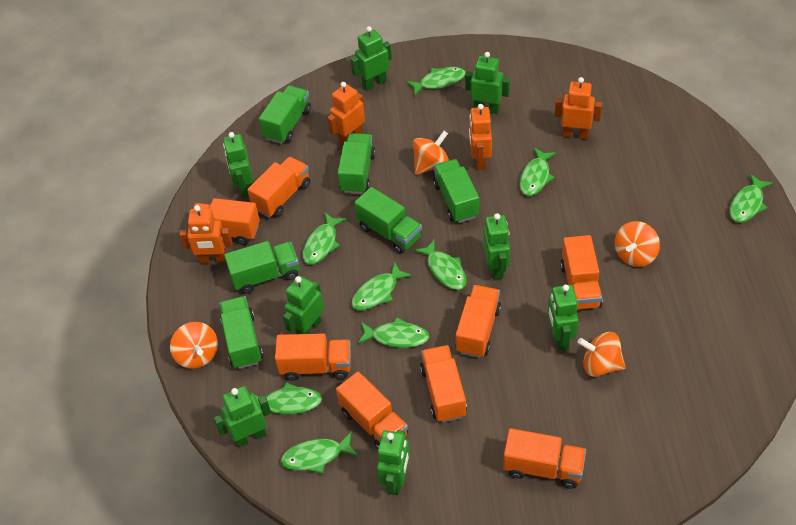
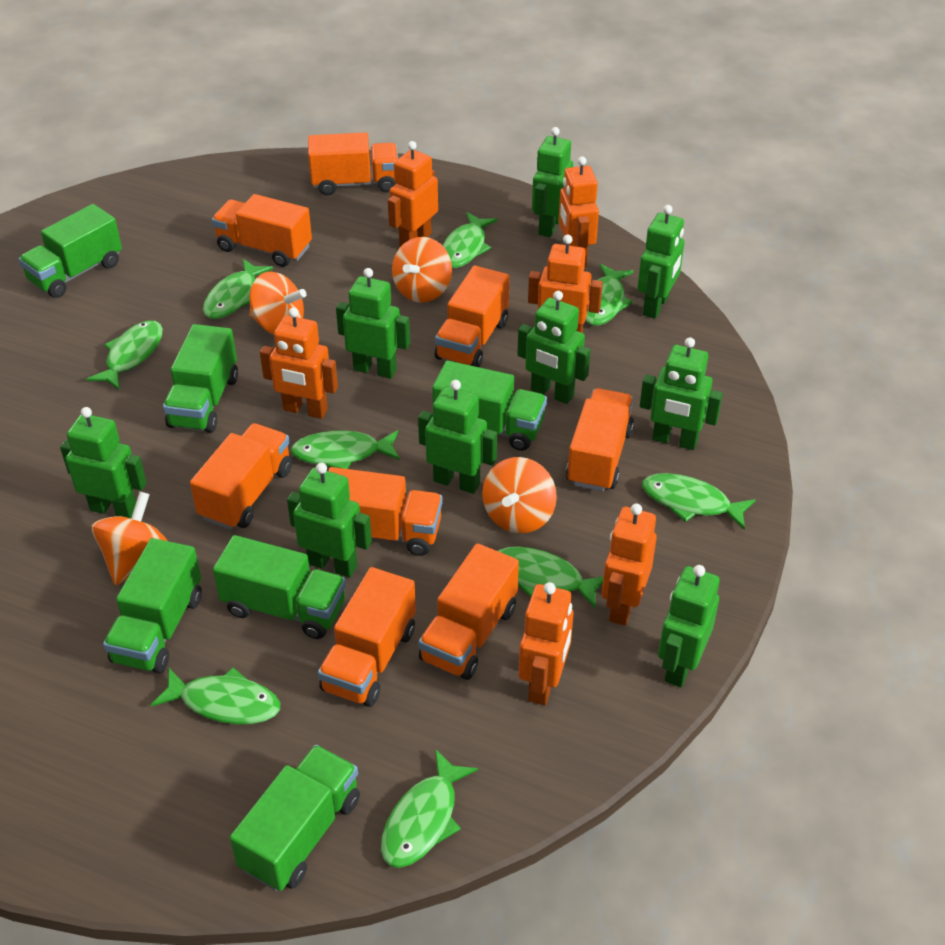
green robot: 8 -> 9
orange robot: 4 -> 6

